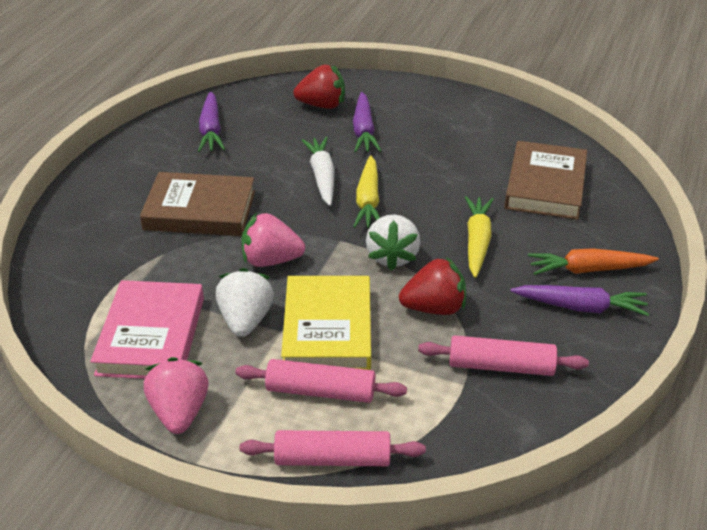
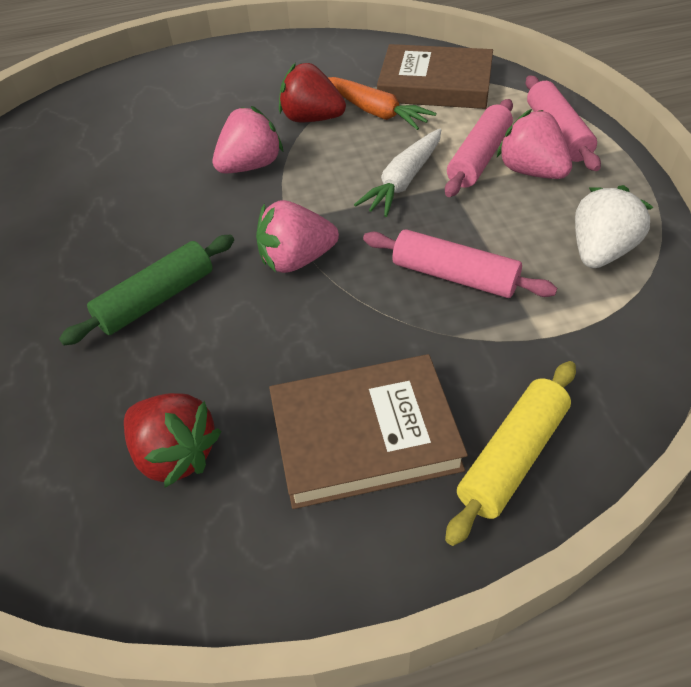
green rolling pin: 0 -> 1
pink book: 1 -> 0
pink strawberry: 2 -> 3
purple carrot: 3 -> 0
white strawberry: 2 -> 1
yellow book: 1 -> 0
yellow carrot: 2 -> 0
yellow rolling pin: 0 -> 1

